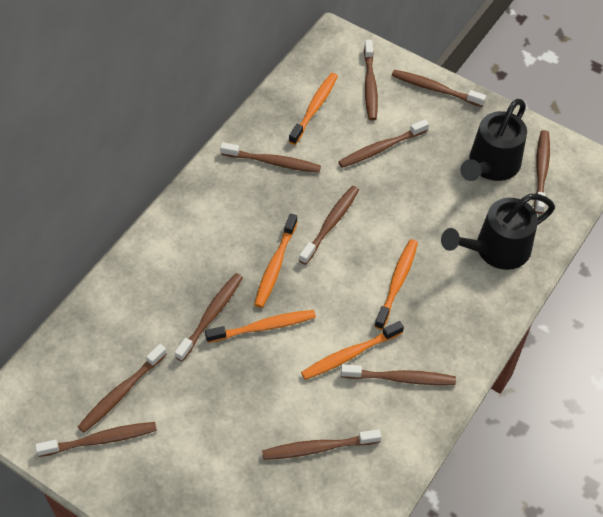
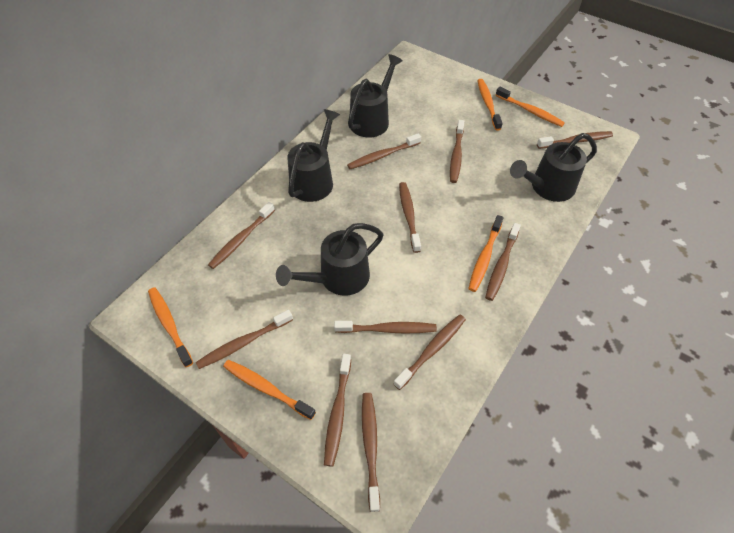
black watering can: 2 -> 4

